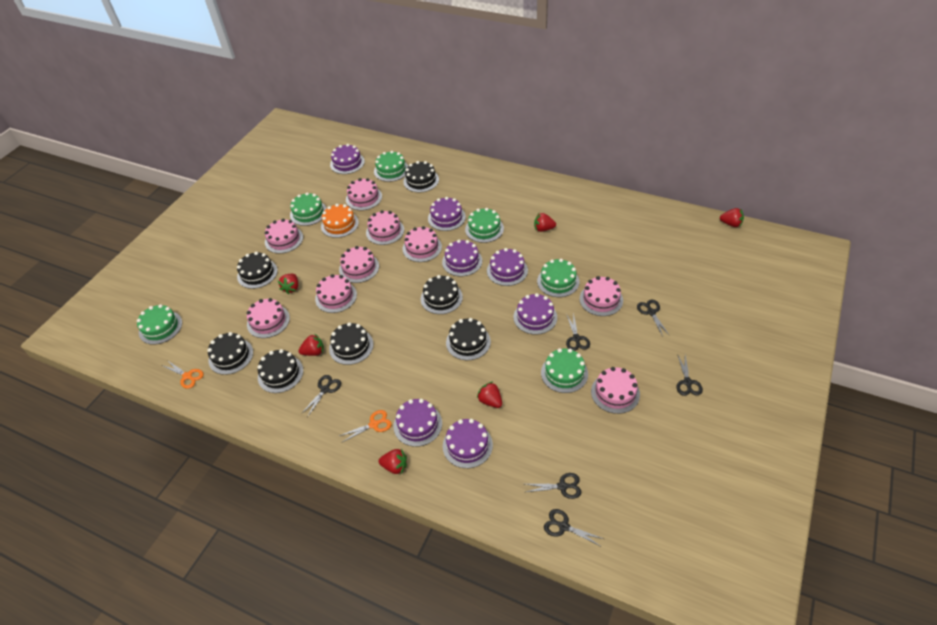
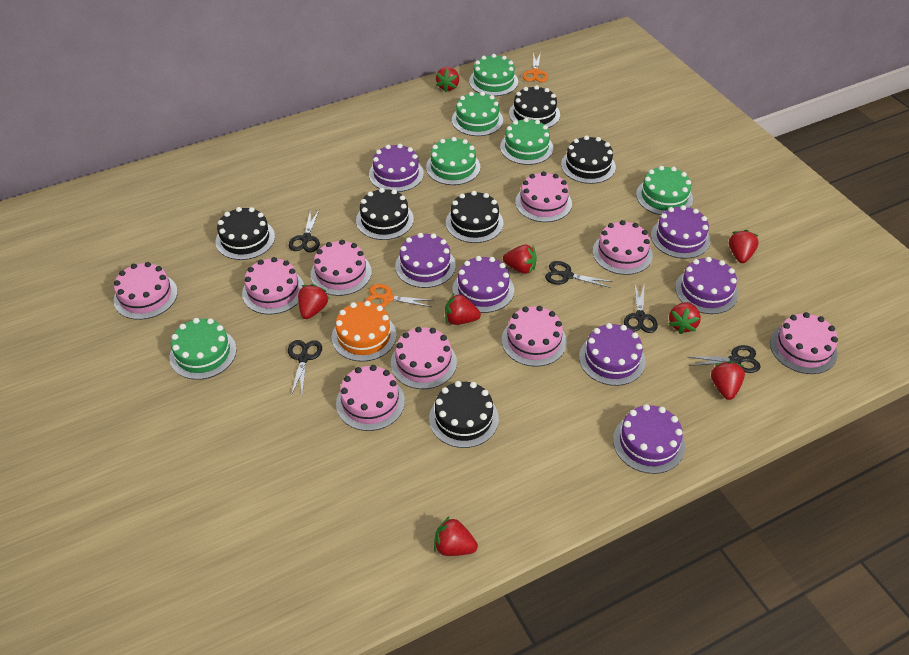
black cake: 7 -> 6
black scissors: 6 -> 5
red strawberry: 6 -> 8

